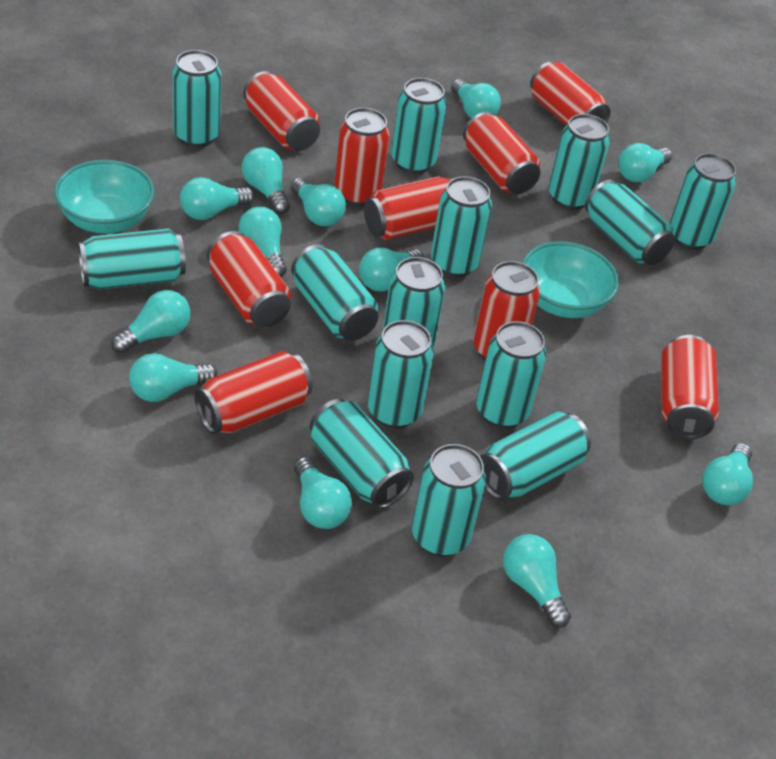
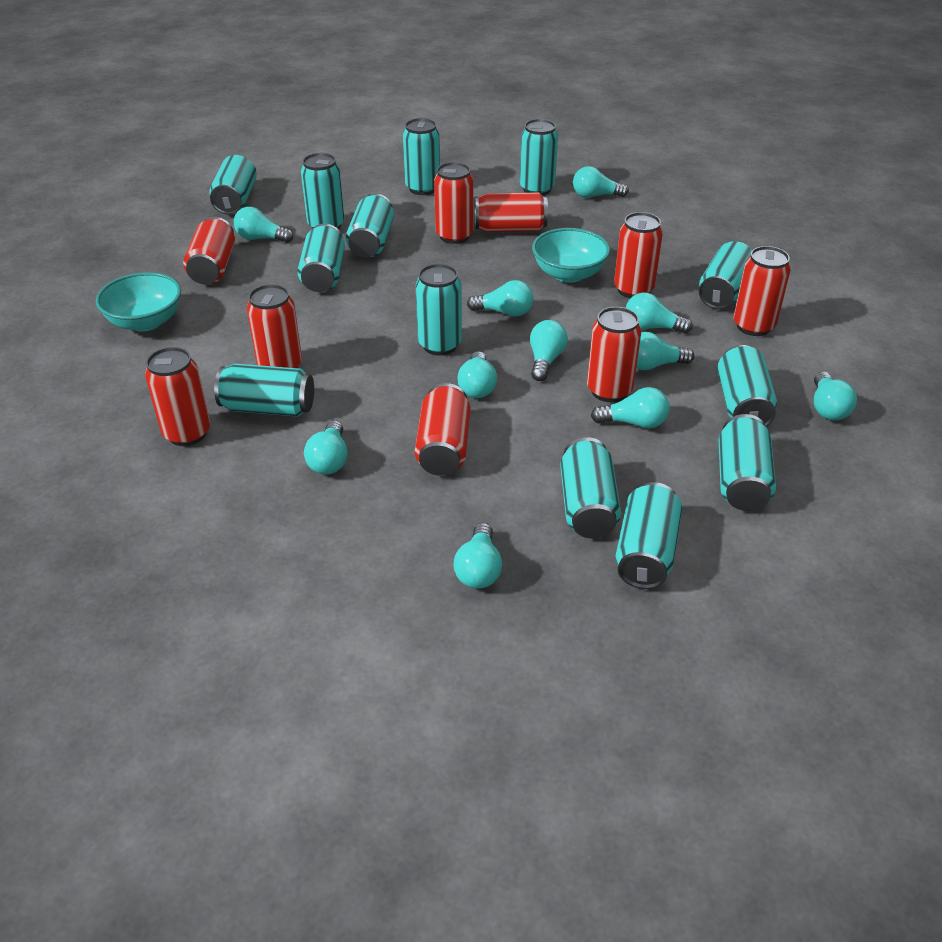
turquoise can: 14 -> 13
turquoise light bulb: 12 -> 11

